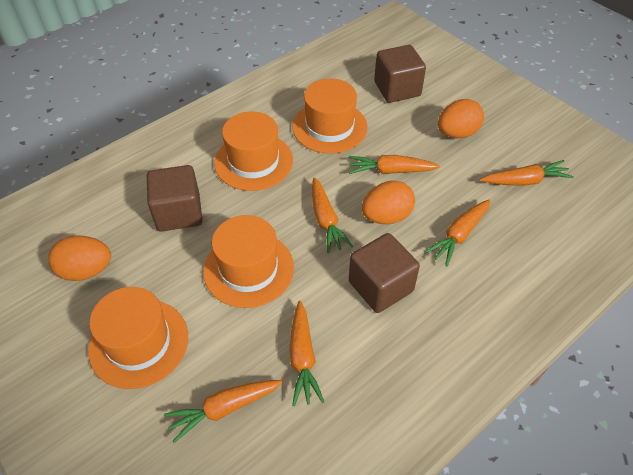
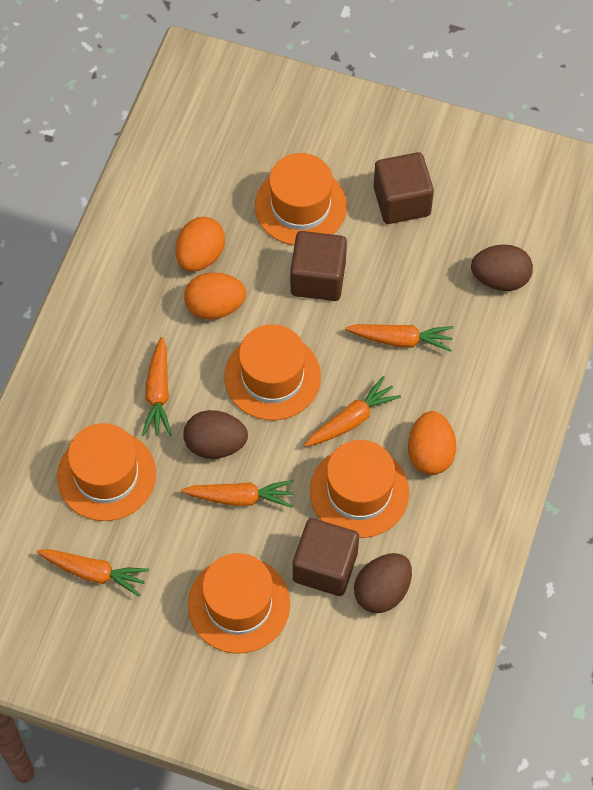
brown egg: 0 -> 3
orange carrot: 6 -> 5
orange hat: 4 -> 5

